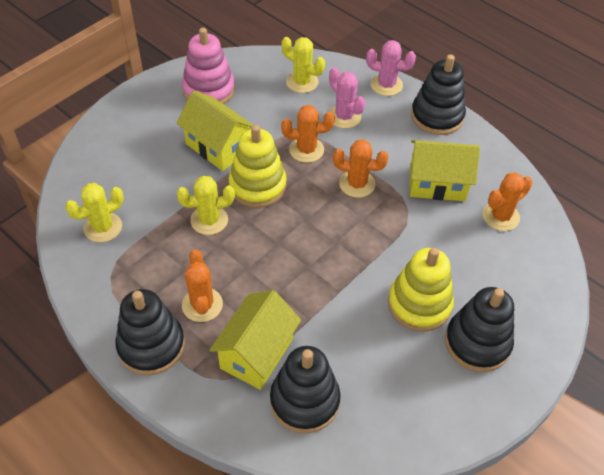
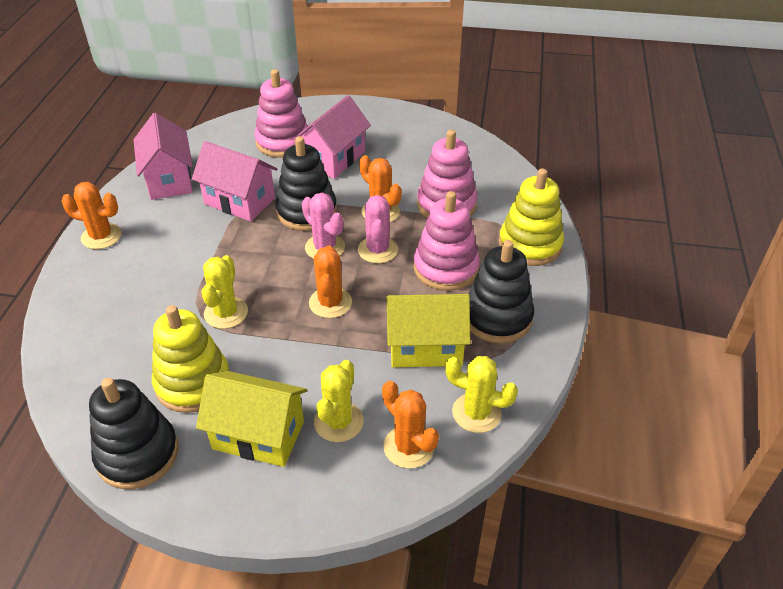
black stacking toy: 4 -> 3
pink house: 0 -> 3
pink stacking toy: 1 -> 3
yellow house: 3 -> 2

